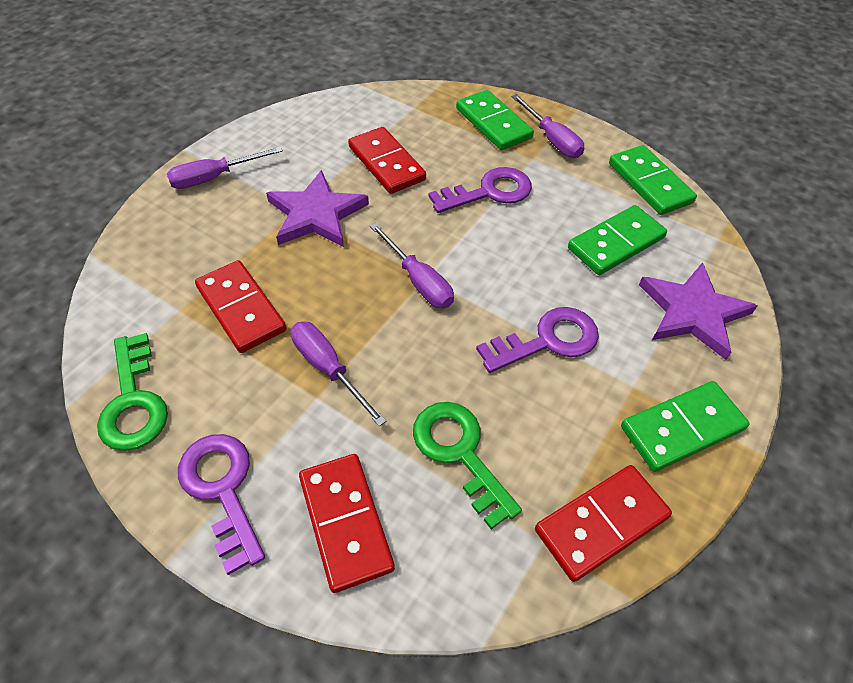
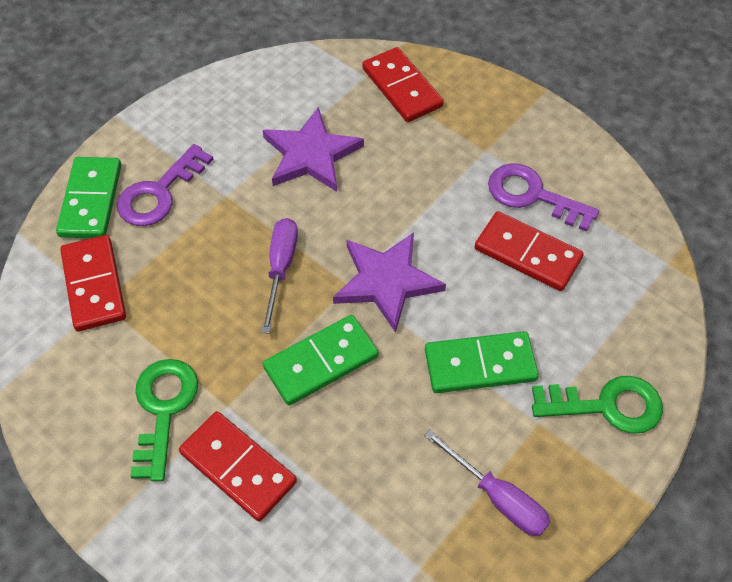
green domino: 4 -> 3
purple key: 3 -> 2
purple screwdriver: 4 -> 2

